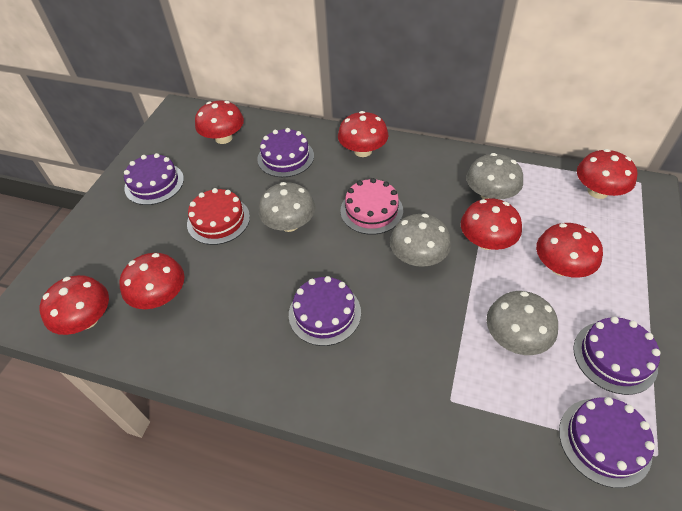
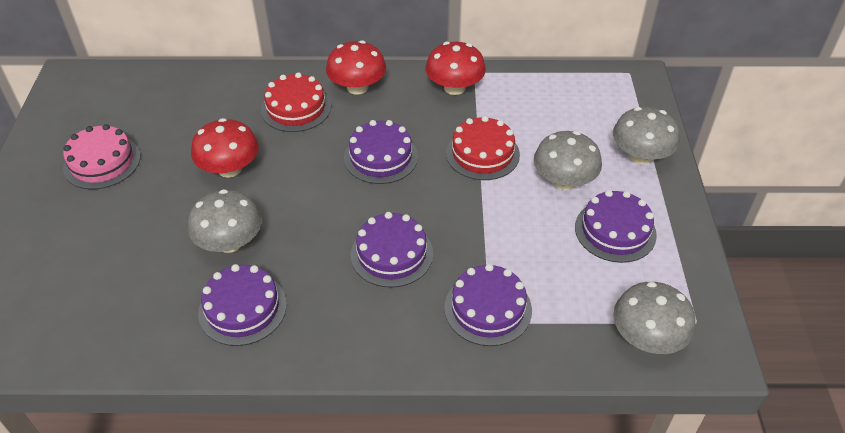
red cake: 1 -> 2
red mushroom: 7 -> 3

